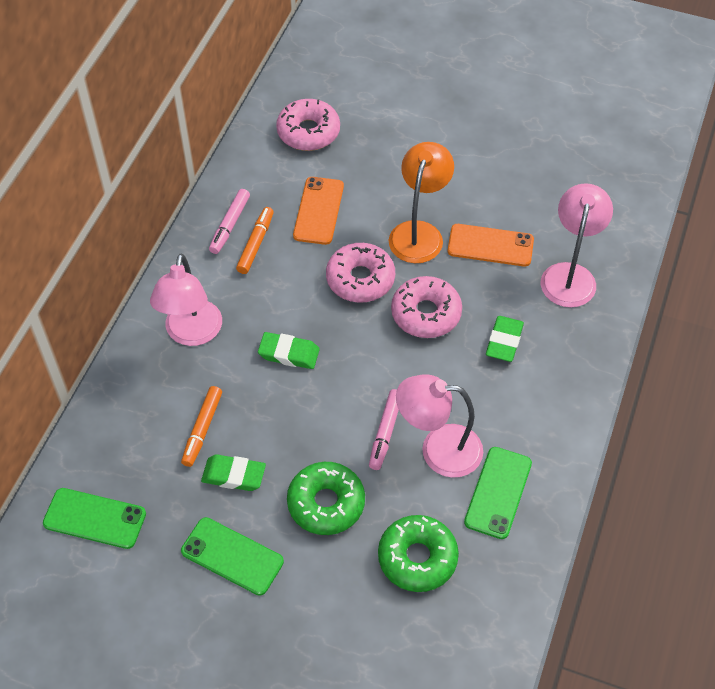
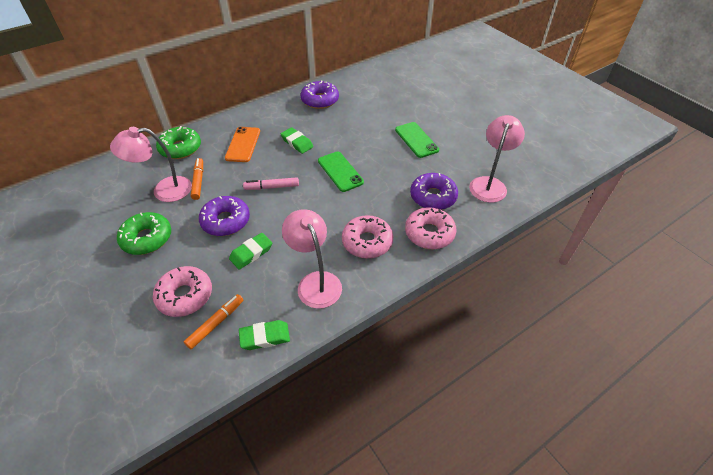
green phone: 3 -> 2
orange lamp: 1 -> 0
orange phone: 2 -> 1
pink marker: 2 -> 1
purple donut: 0 -> 3

